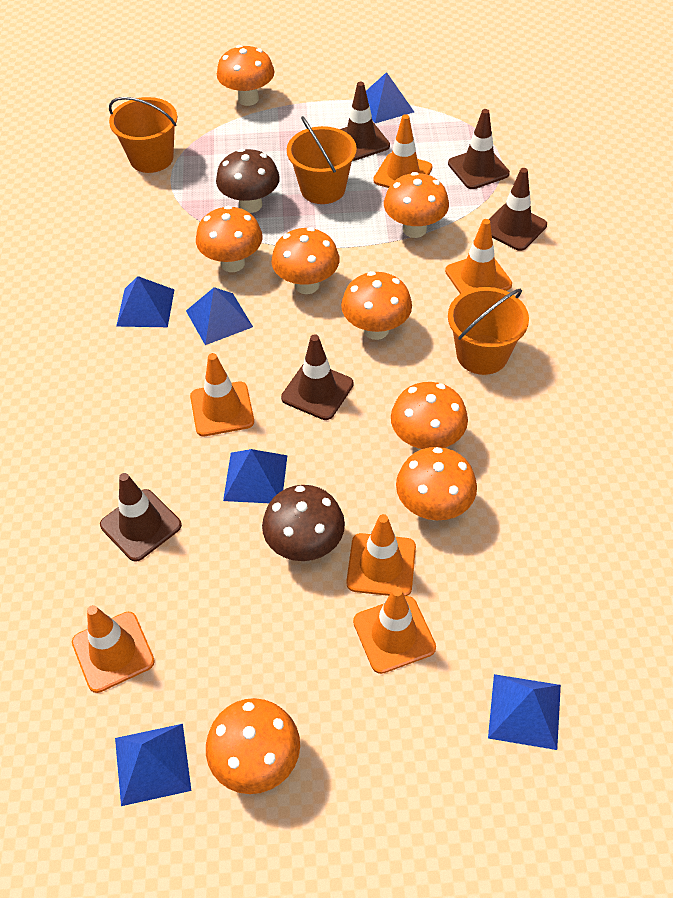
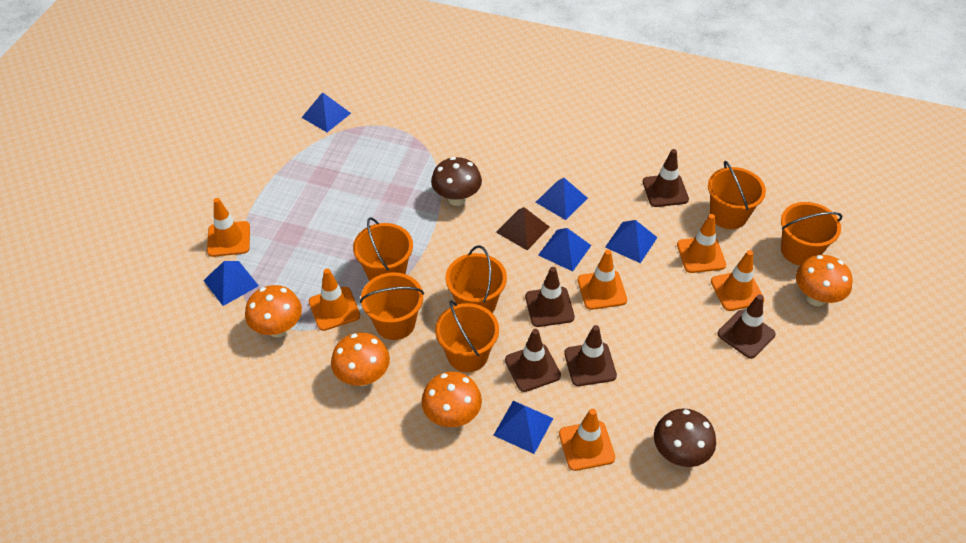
brown pyramid: 0 -> 1
orange bucket: 3 -> 6
orange mushroom: 8 -> 4

